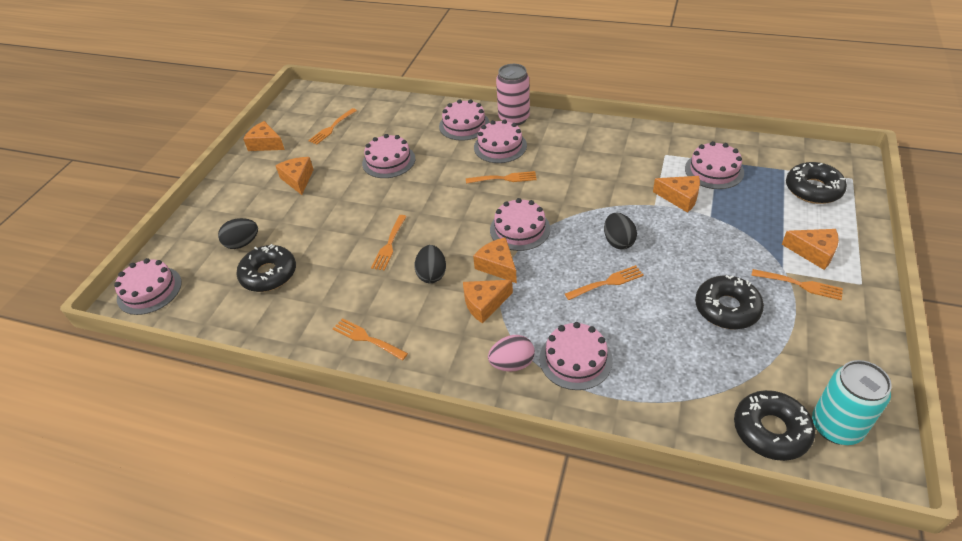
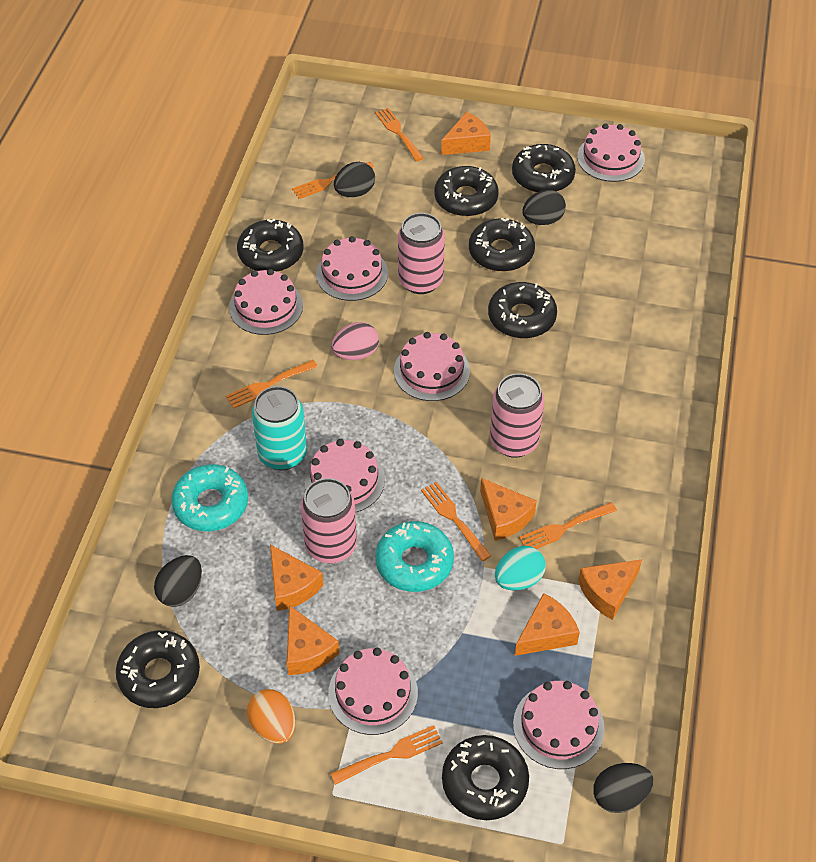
black donut: 4 -> 7
black egg: 3 -> 4
orange egg: 0 -> 1
pink can: 1 -> 3
turquoise donut: 0 -> 2
turquoise egg: 0 -> 1

